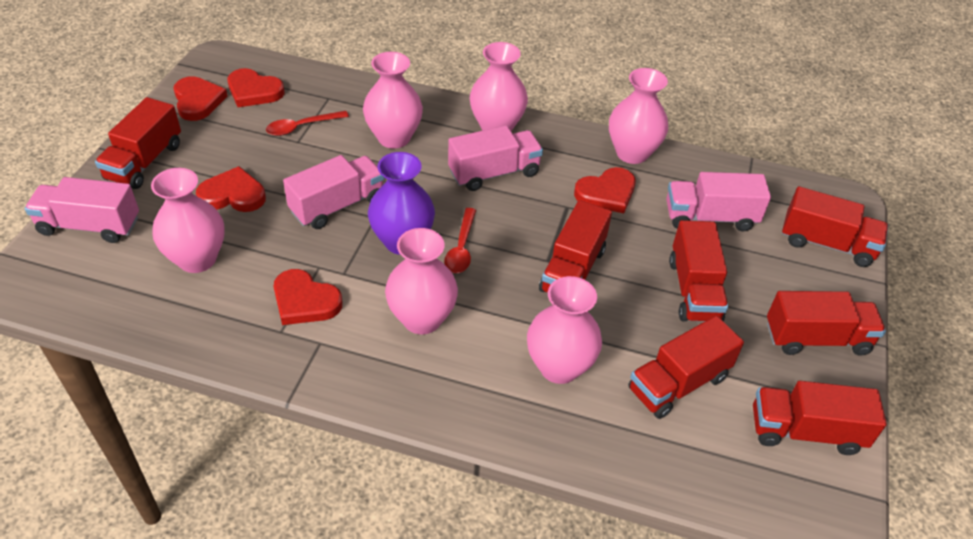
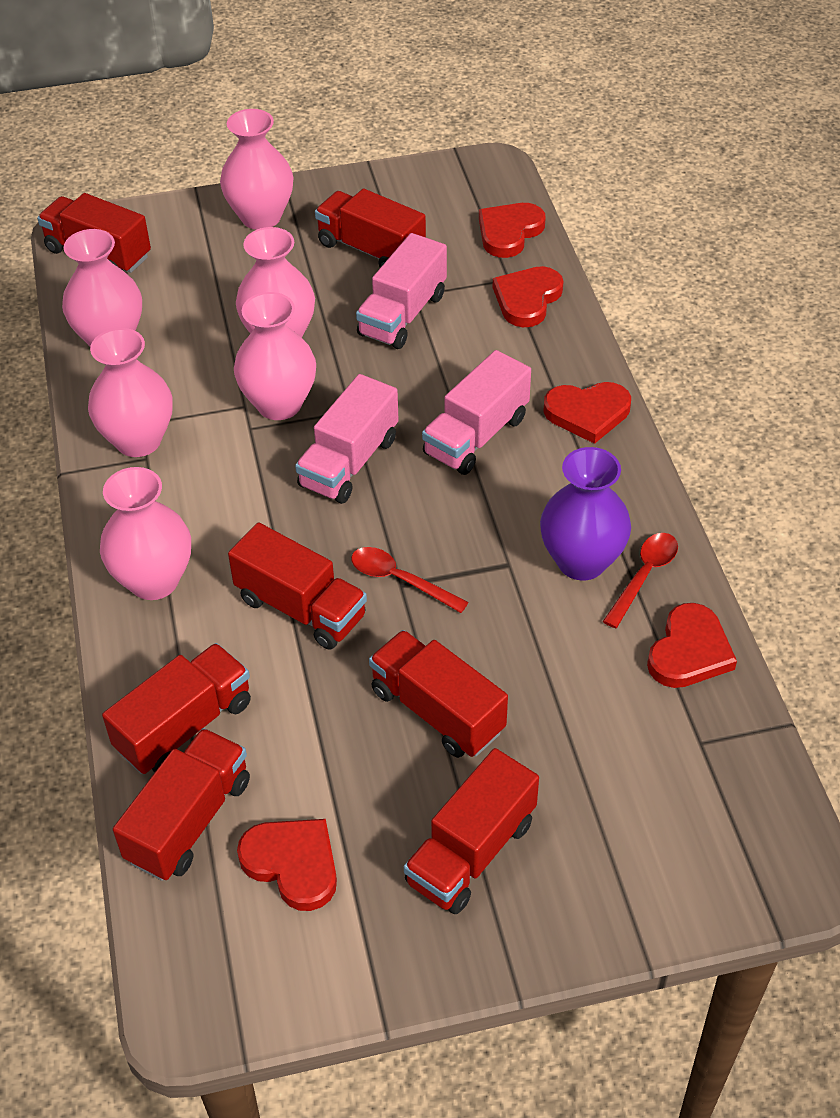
pink truck: 4 -> 3

